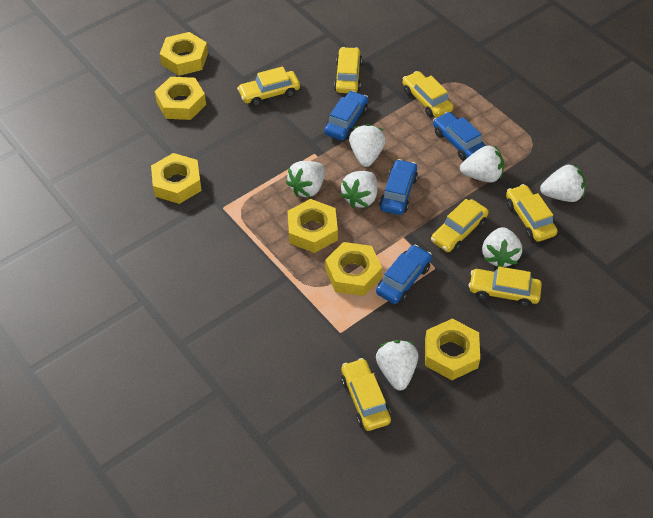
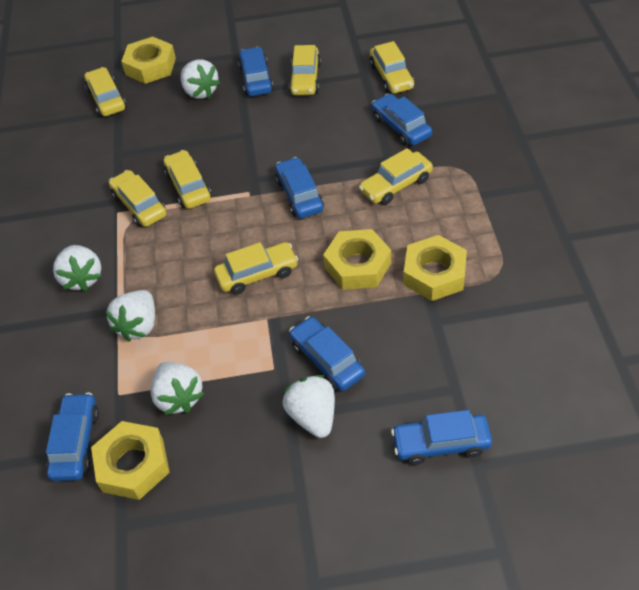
blue car: 4 -> 6
white strawberry: 7 -> 5
yellow nut: 6 -> 4

